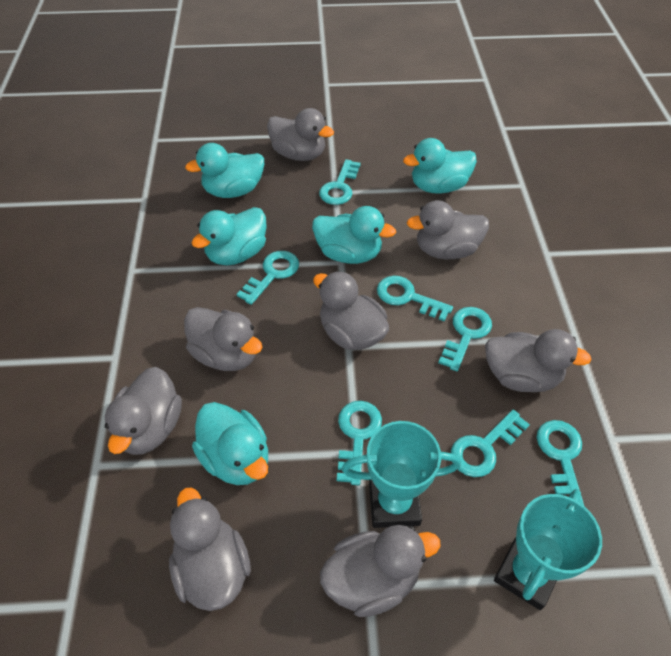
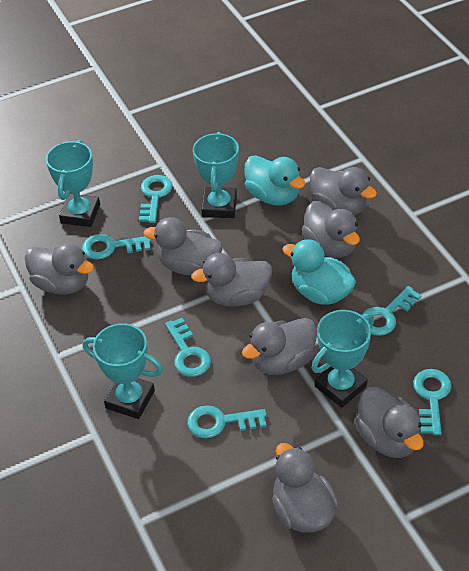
turquoise duck: 5 -> 2
turquoise key: 7 -> 6
turquoise trophy: 2 -> 4

